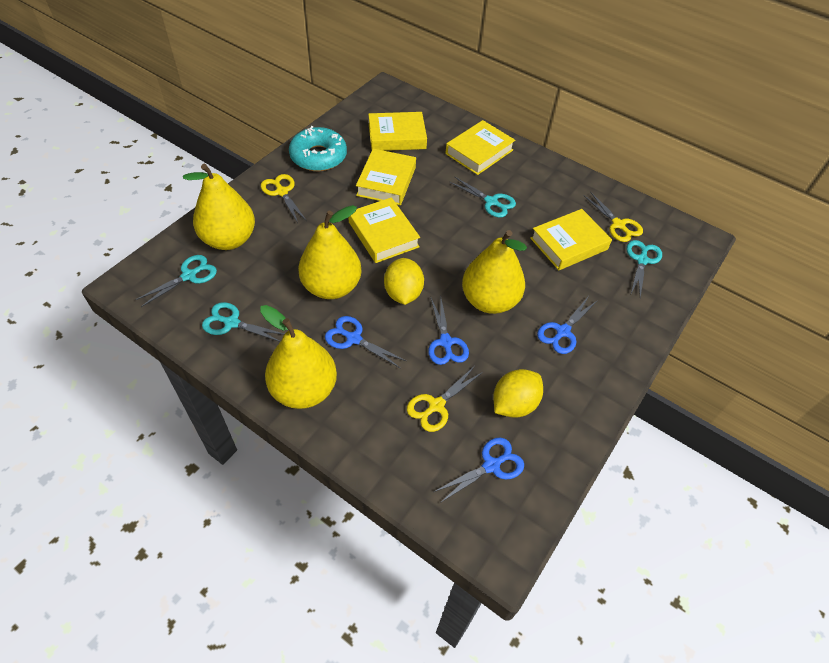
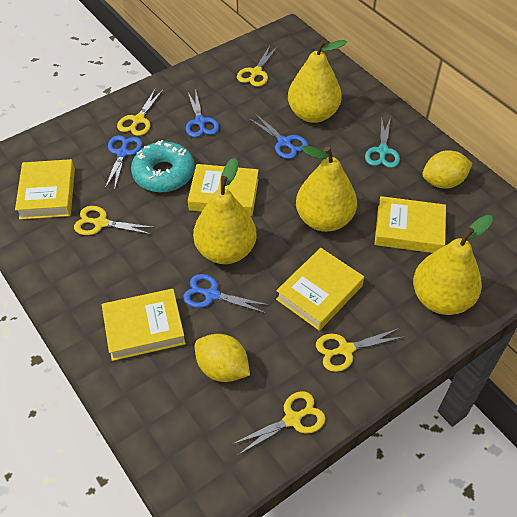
turquoise scissors: 4 -> 1
yellow scissors: 3 -> 5

